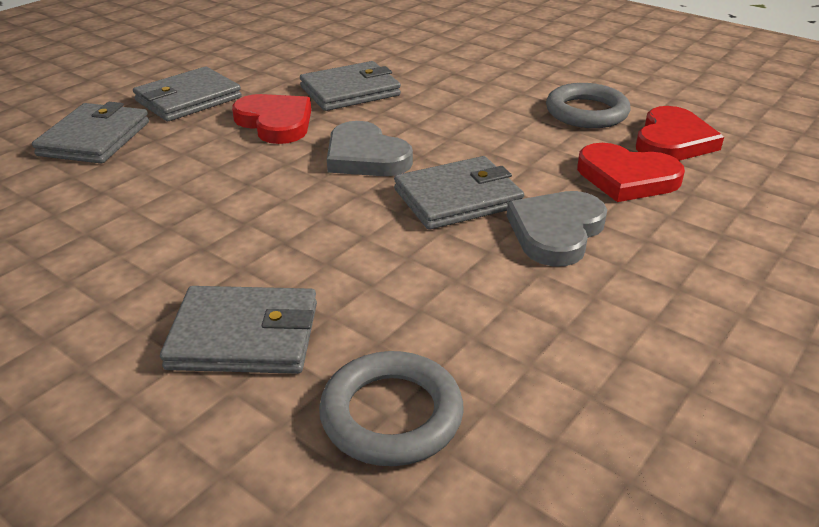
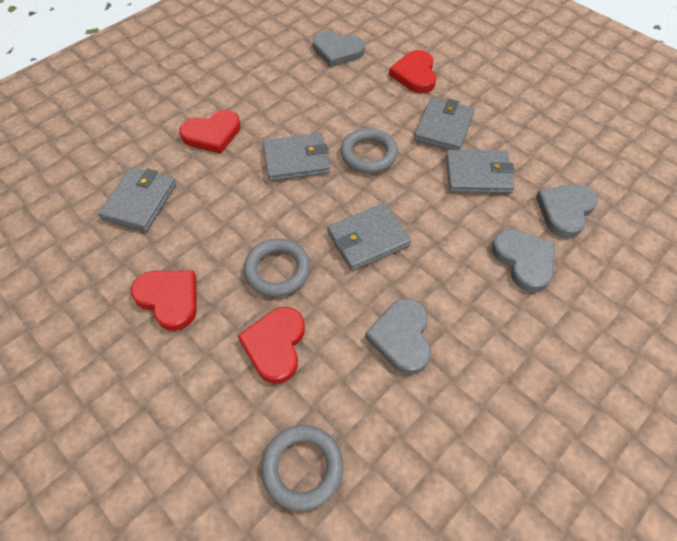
grey heart: 2 -> 4
grey ring: 2 -> 3
red heart: 3 -> 4

